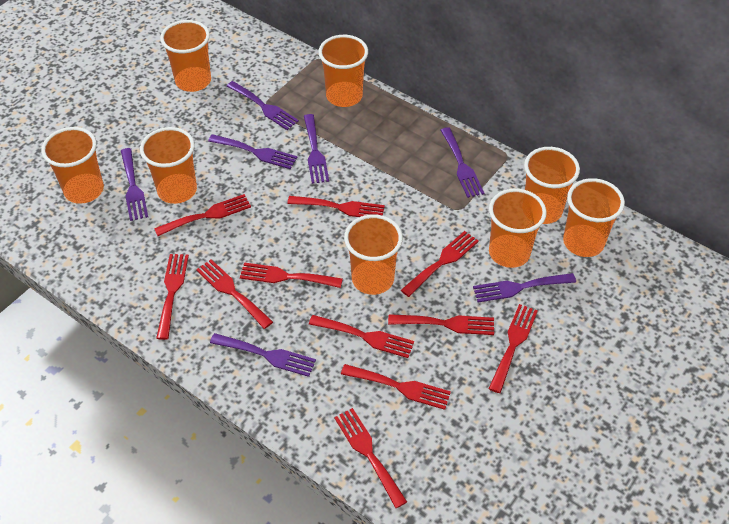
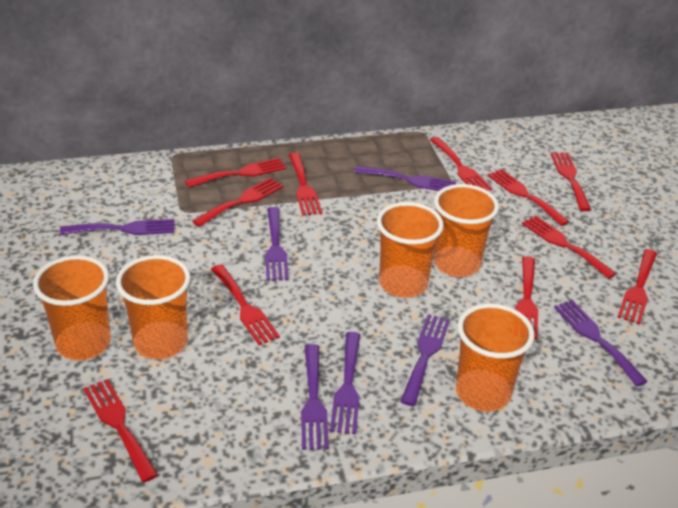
orange cup: 8 -> 5

